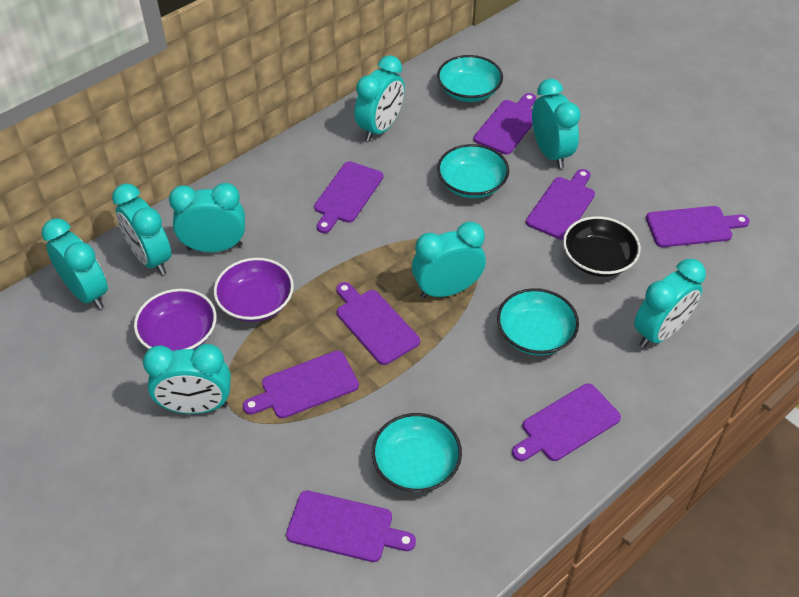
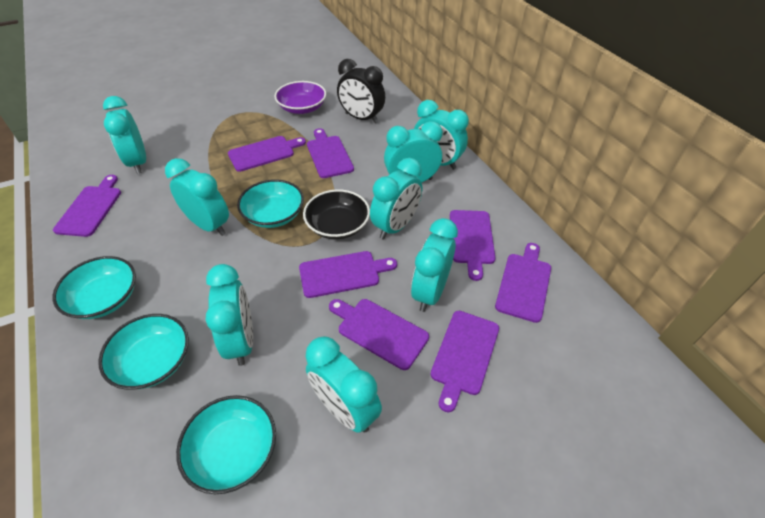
black clock: 0 -> 1
purple bowl: 2 -> 1

